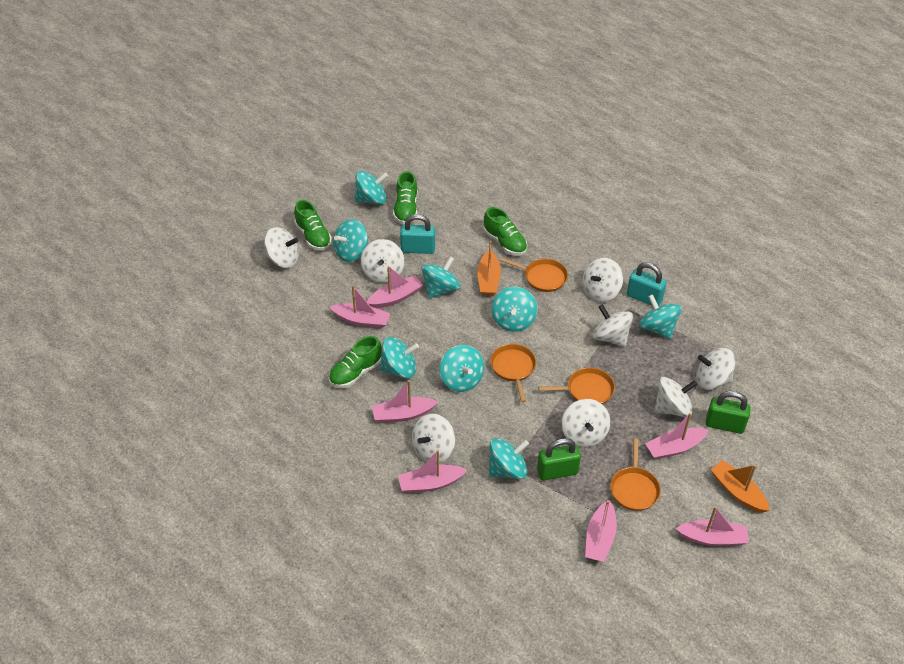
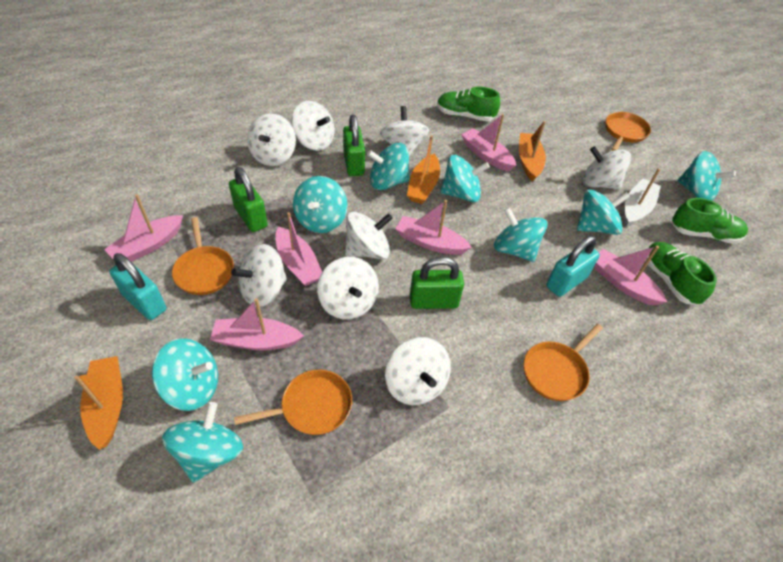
green padlock: 2 -> 3
green shoe: 4 -> 3
orange boat: 2 -> 3
pink boat: 7 -> 6
white boat: 0 -> 1

